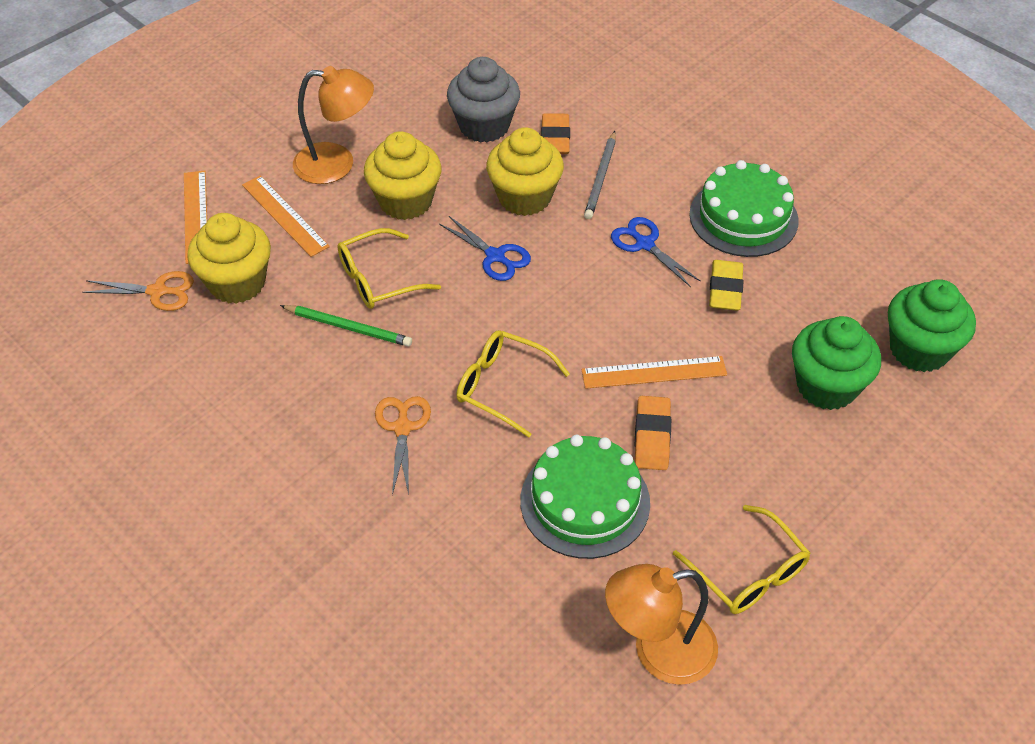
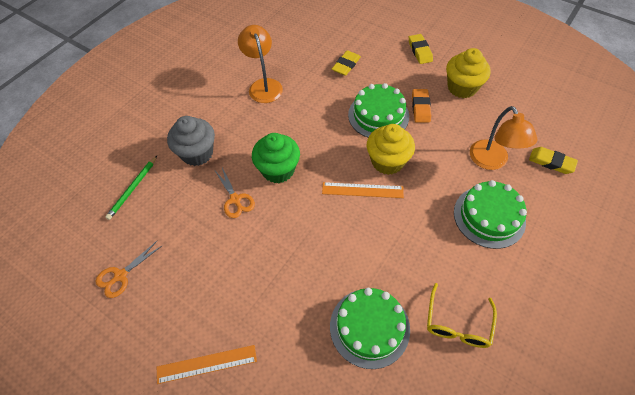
blue scissors: 2 -> 0
green cake: 2 -> 3
green cupcake: 2 -> 1
grey pencil: 1 -> 0
orange eraser: 2 -> 1
orange ruler: 3 -> 2
yellow cupcake: 3 -> 2
yellow eraser: 1 -> 3
yellow glasses: 3 -> 1

